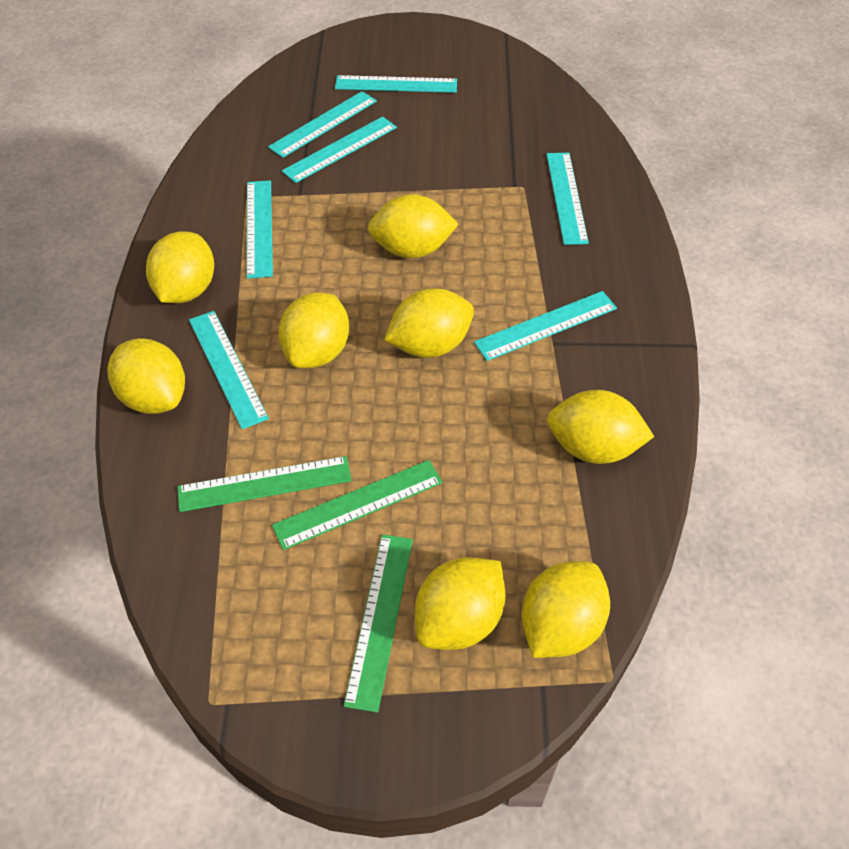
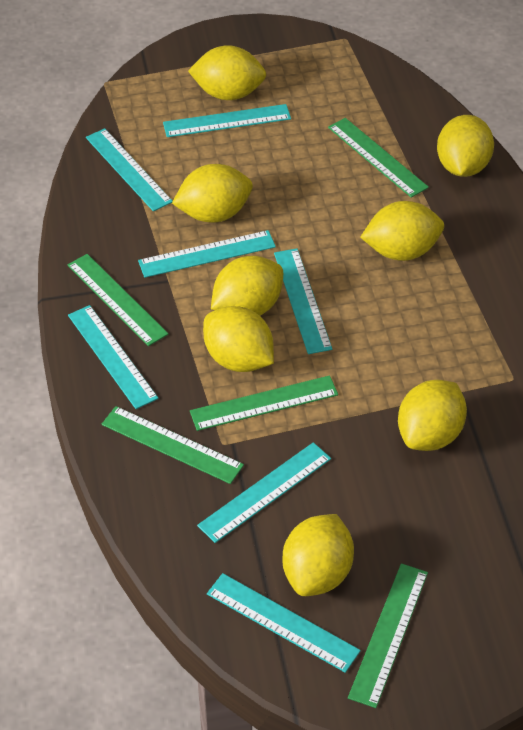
green ruler: 3 -> 5

